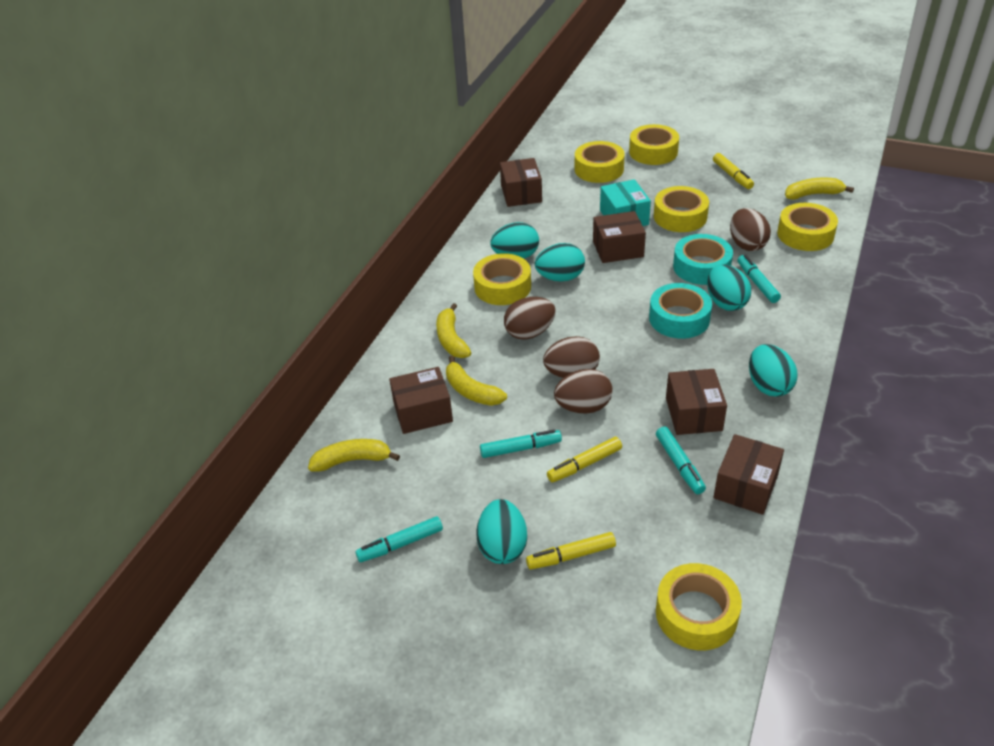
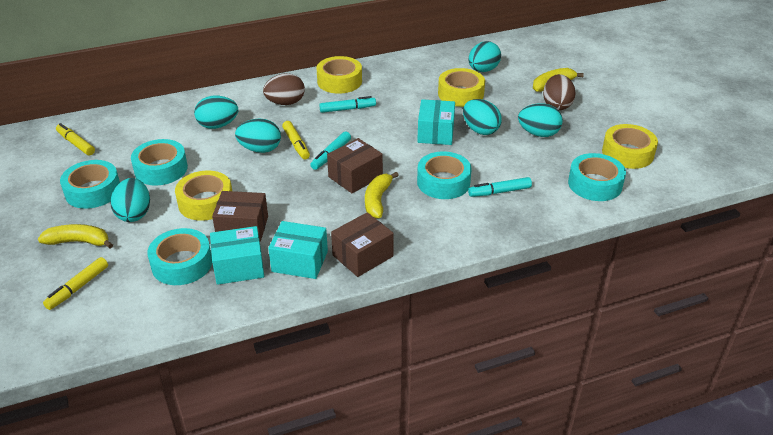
brown box: 5 -> 3
brown egg: 4 -> 2
turquoise box: 1 -> 3
turquoise egg: 5 -> 6
turquoise marker: 4 -> 3
turquoise tape: 2 -> 5
yellow banana: 4 -> 3
yellow tape: 6 -> 4

